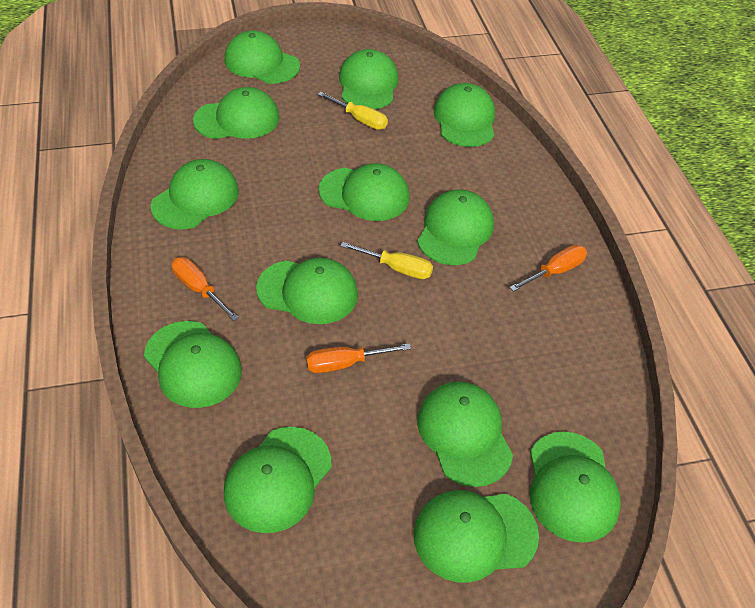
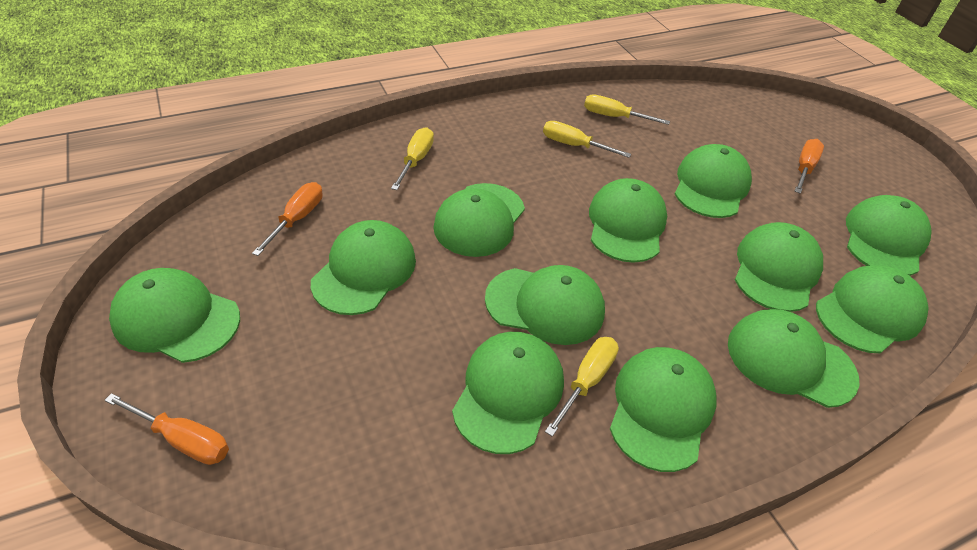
green cap: 13 -> 12
yellow screwdriver: 2 -> 4

